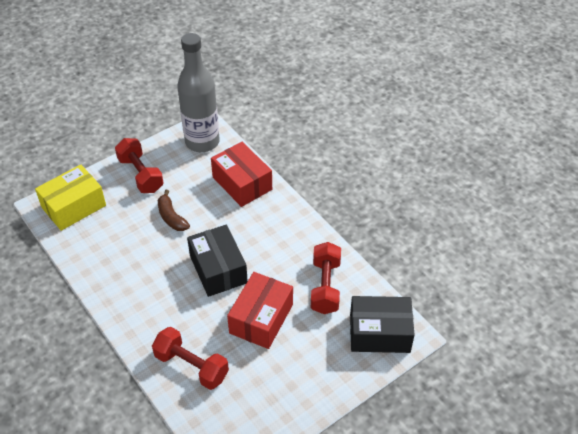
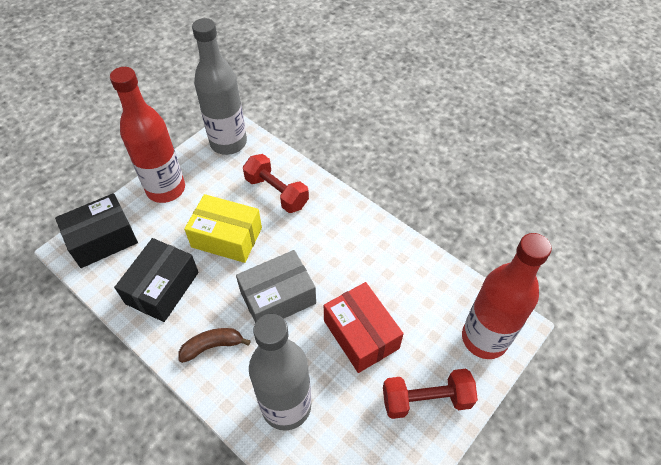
grey bottle: 1 -> 2
grey box: 0 -> 1
red bottle: 0 -> 2
red box: 2 -> 1
red dumbbell: 3 -> 2

